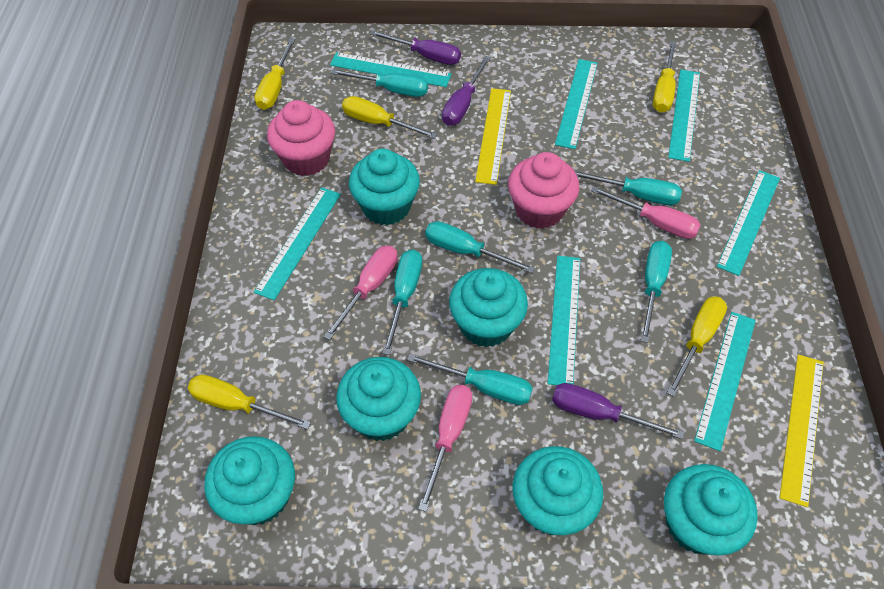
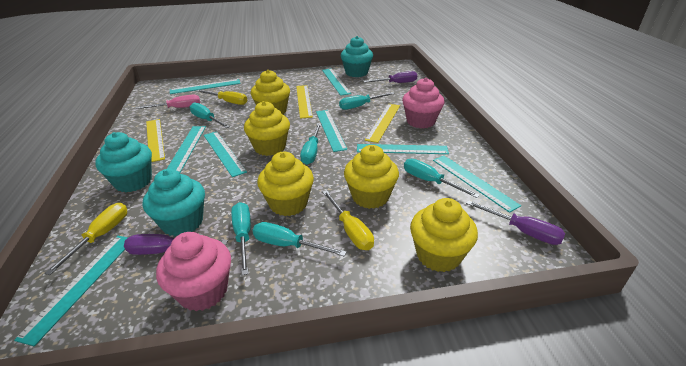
pink screwdriver: 3 -> 1
turquoise cupcake: 6 -> 3
turquoise ruler: 7 -> 8
yellow cupcake: 0 -> 5
yellow ruler: 2 -> 3
yellow screwdriver: 5 -> 3

